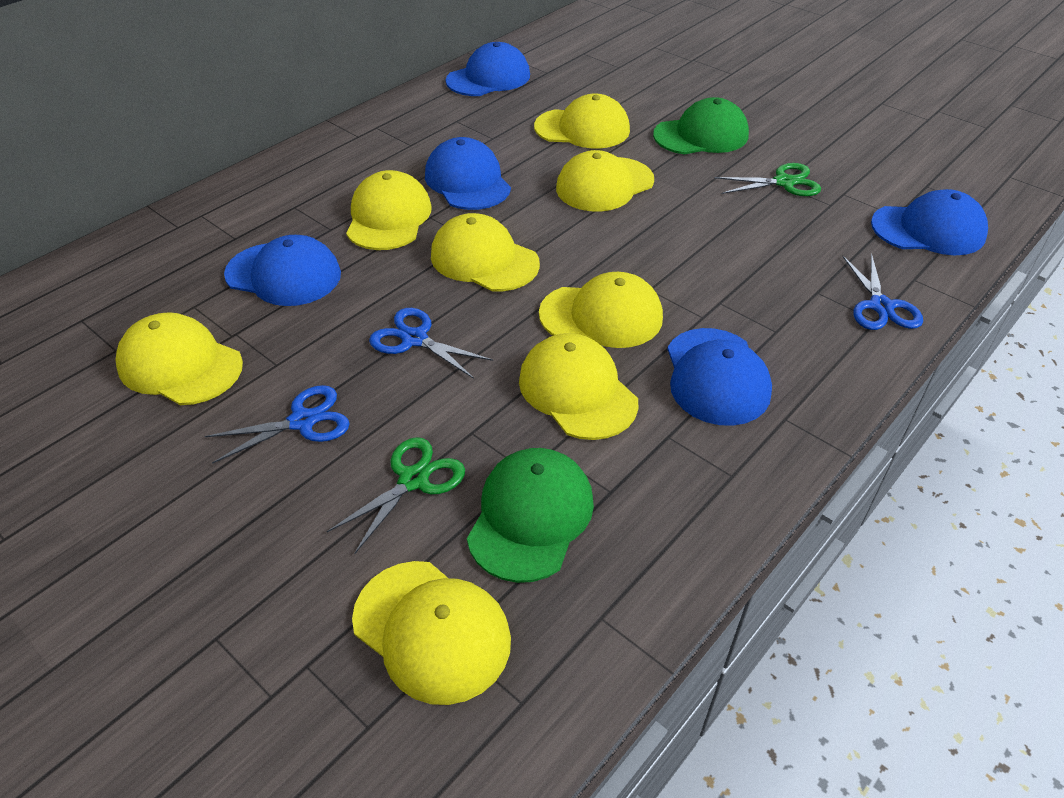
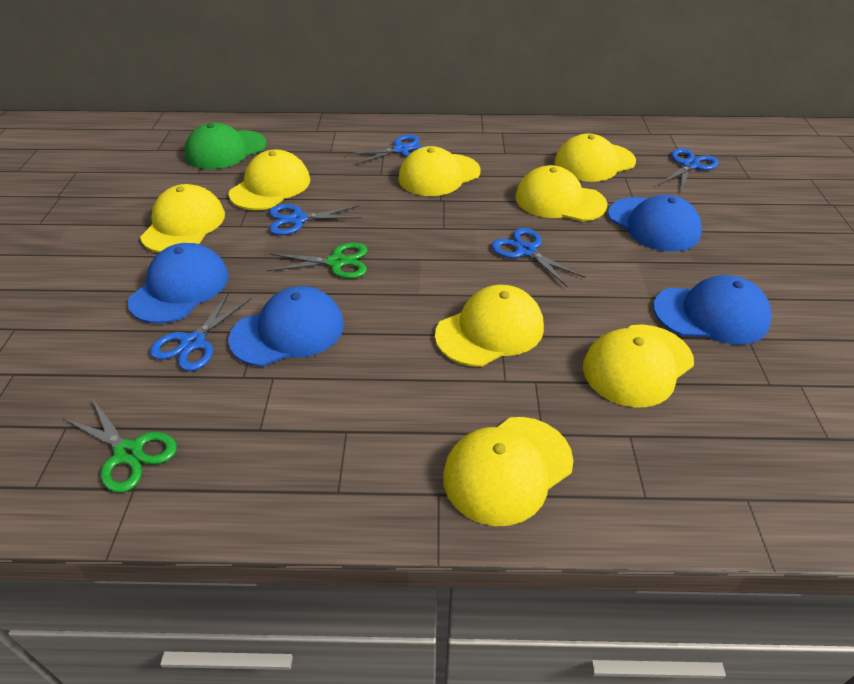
blue cap: 5 -> 4
blue scissors: 3 -> 5
green cap: 2 -> 1

